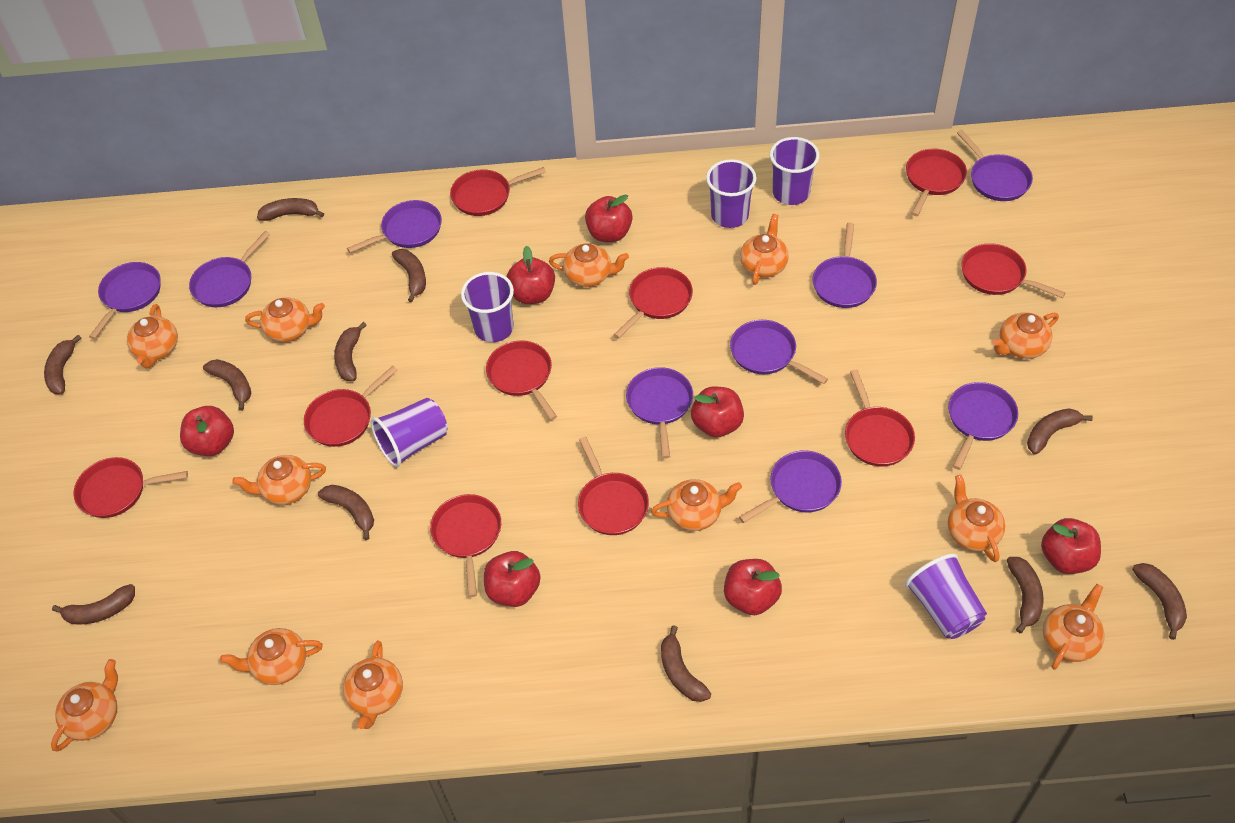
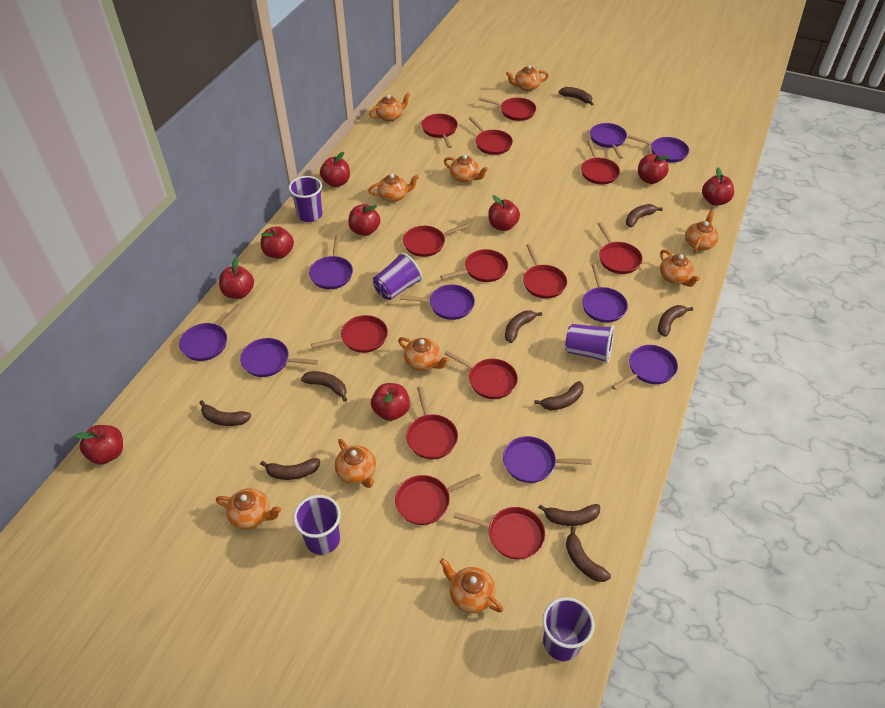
brown banana: 11 -> 10
orange teapot: 12 -> 10
red apple: 7 -> 9
red pan: 10 -> 13

